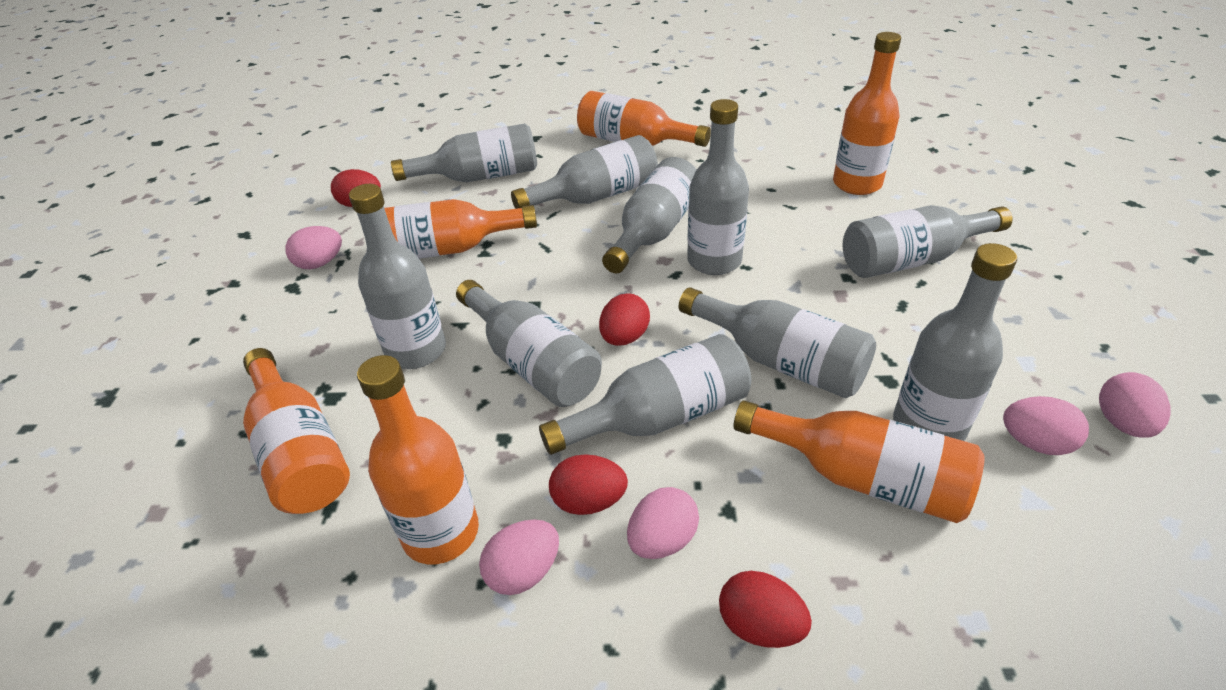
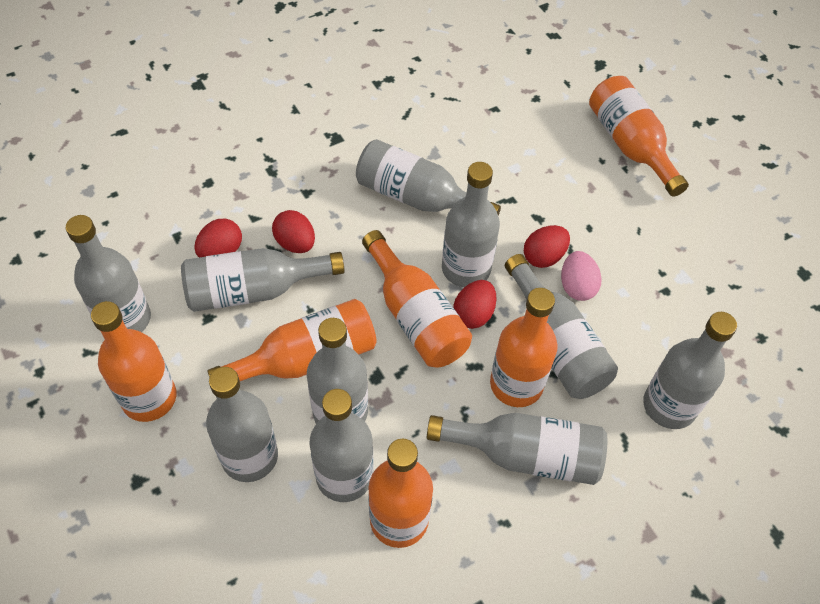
pink egg: 5 -> 1

